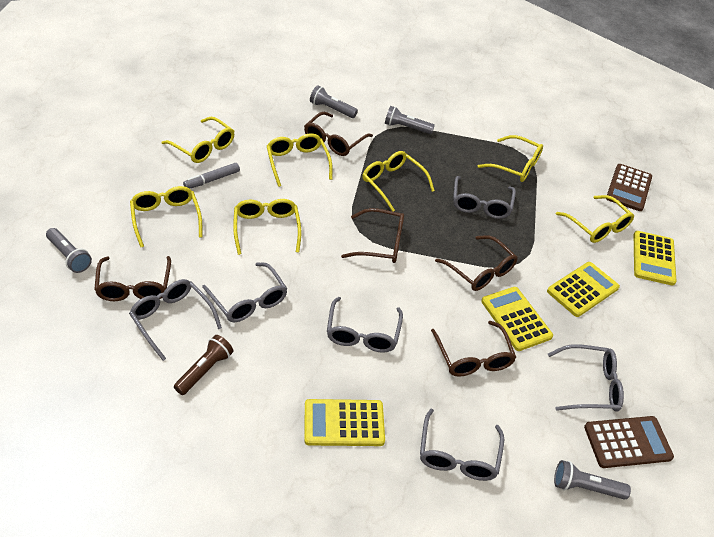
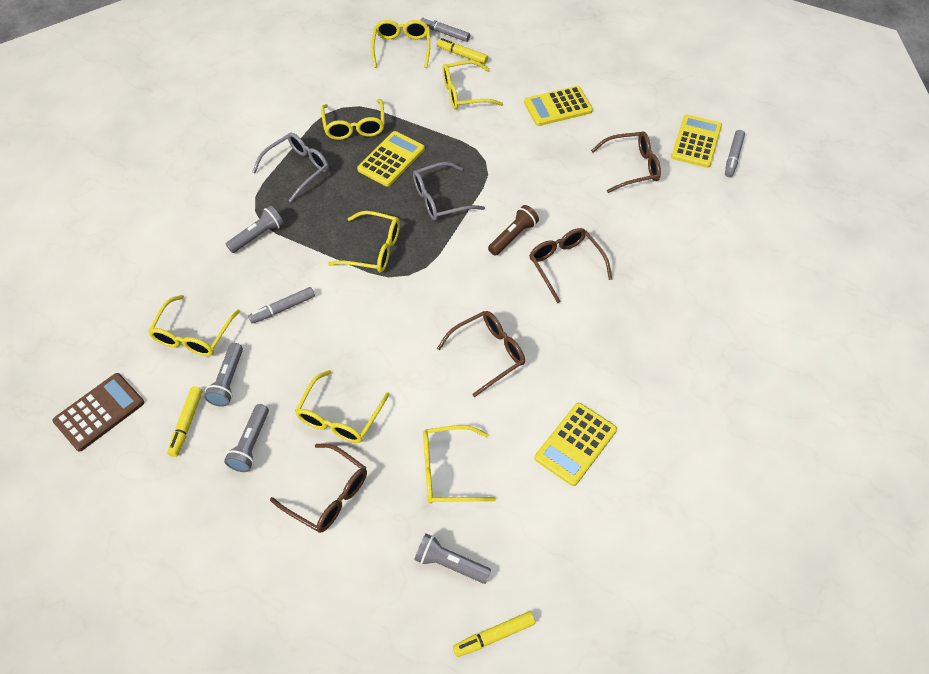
brown calculator: 2 -> 1
brown glasses: 5 -> 4
grey glasses: 6 -> 2
grey marker: 1 -> 3
yellow marker: 0 -> 3

